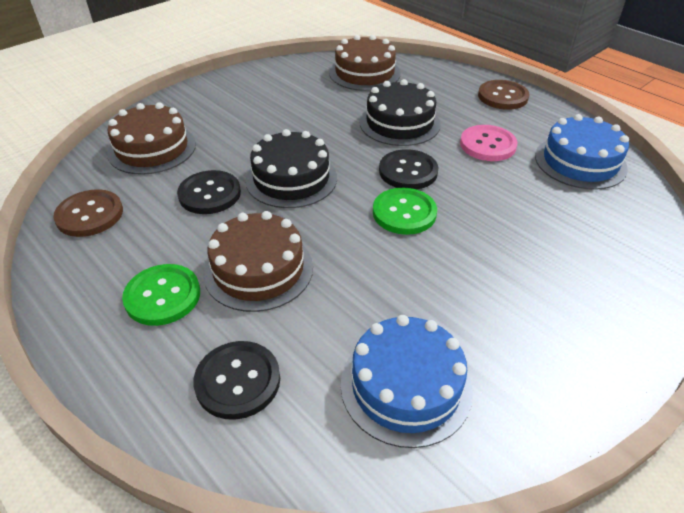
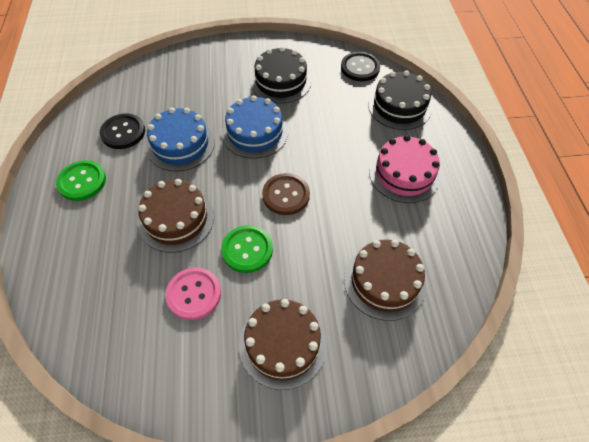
black button: 3 -> 2
brown button: 2 -> 1
pink cake: 0 -> 1

